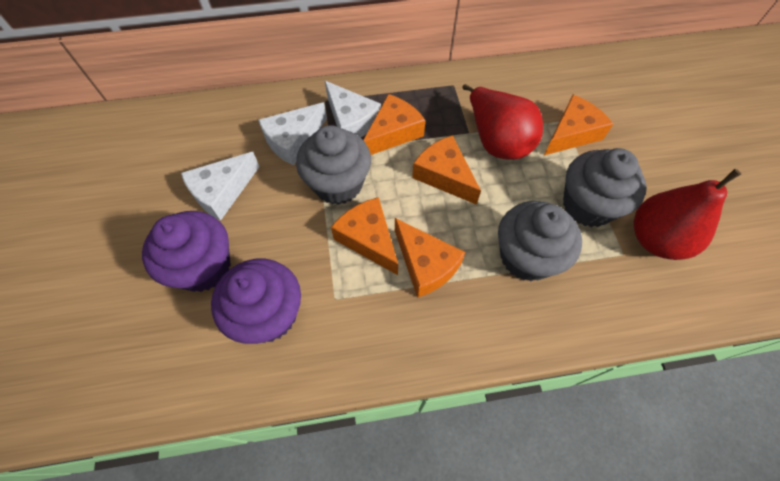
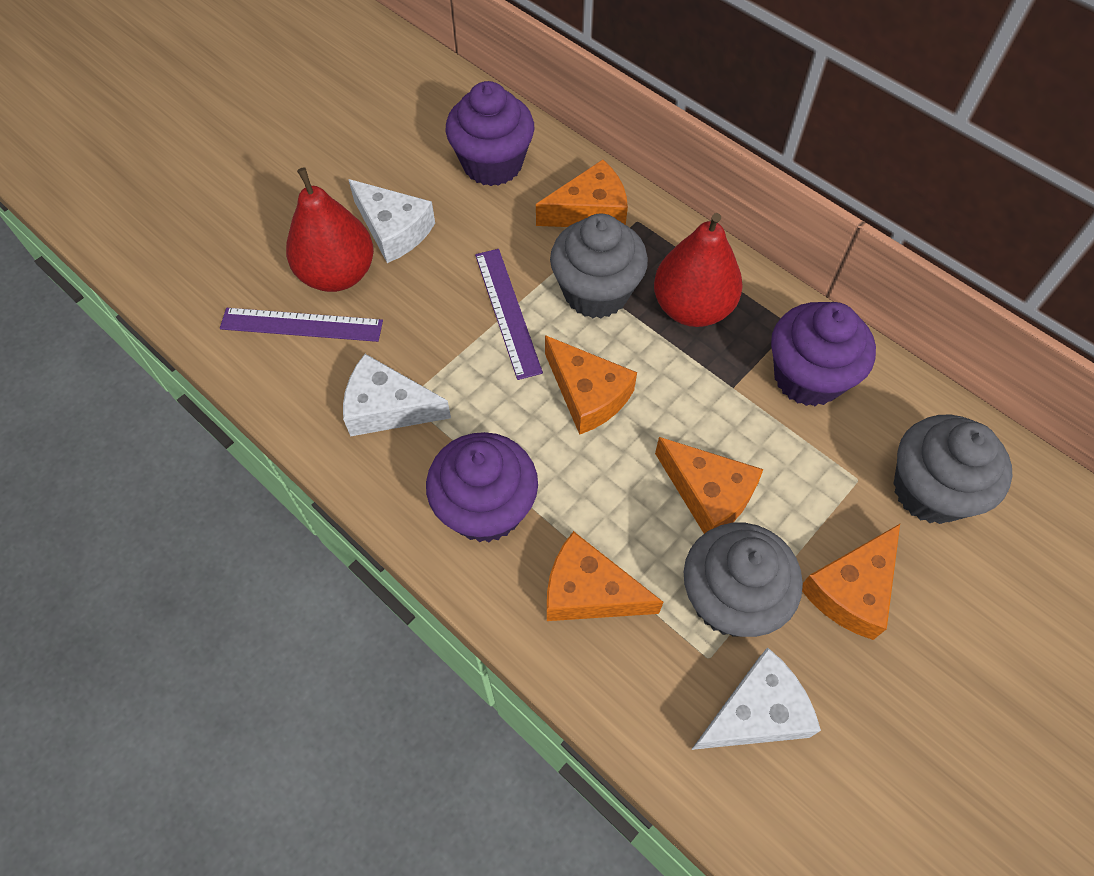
purple cupcake: 2 -> 3
purple ruler: 0 -> 2

